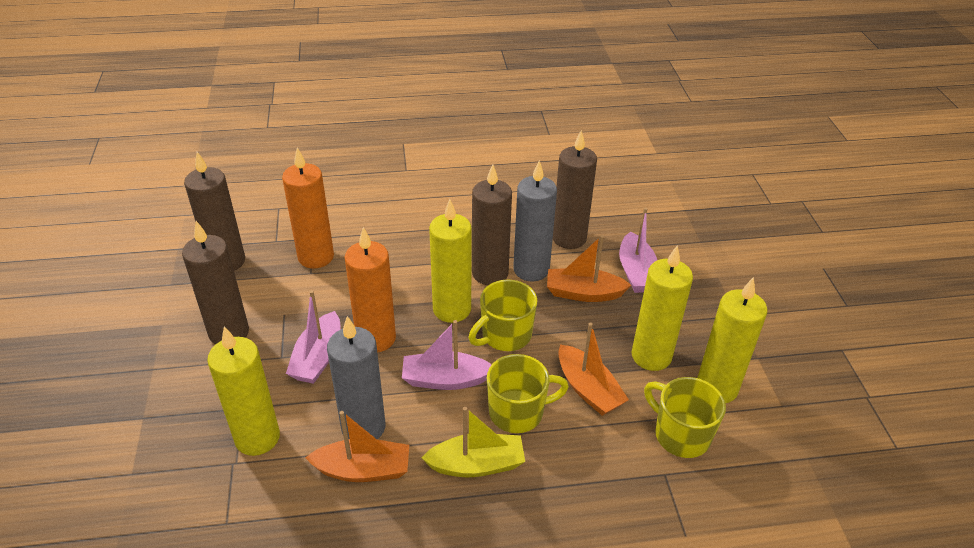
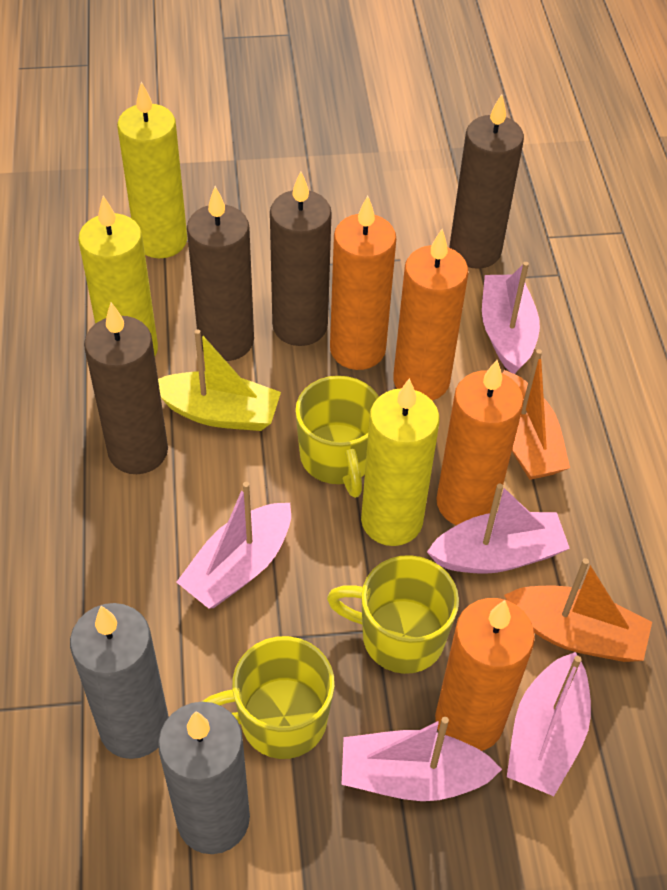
orange boat: 3 -> 2
orange candle: 2 -> 4
pink boat: 3 -> 5
yellow candle: 4 -> 3

